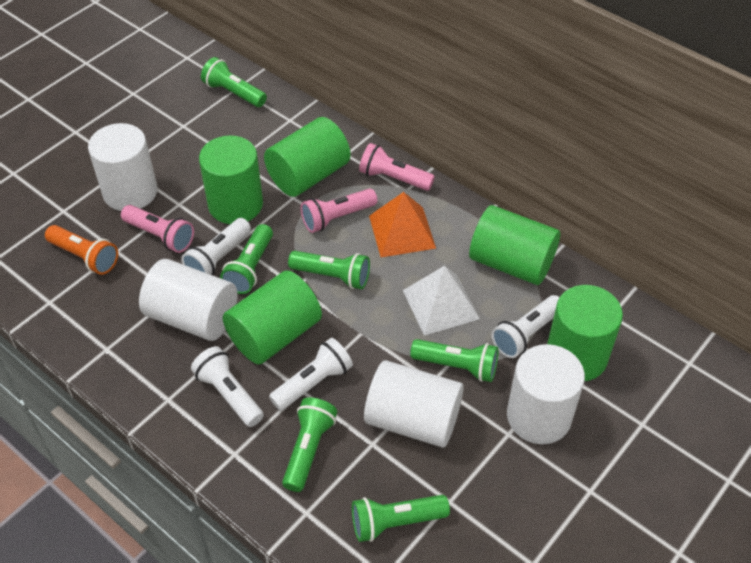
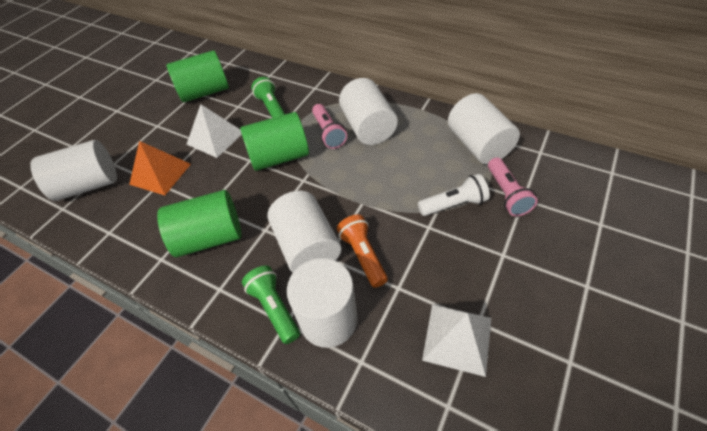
green cylinder: 5 -> 3
green flashlight: 6 -> 2
pink flashlight: 3 -> 2
white cylinder: 4 -> 5
white flashlight: 4 -> 1
white pyramid: 1 -> 2

